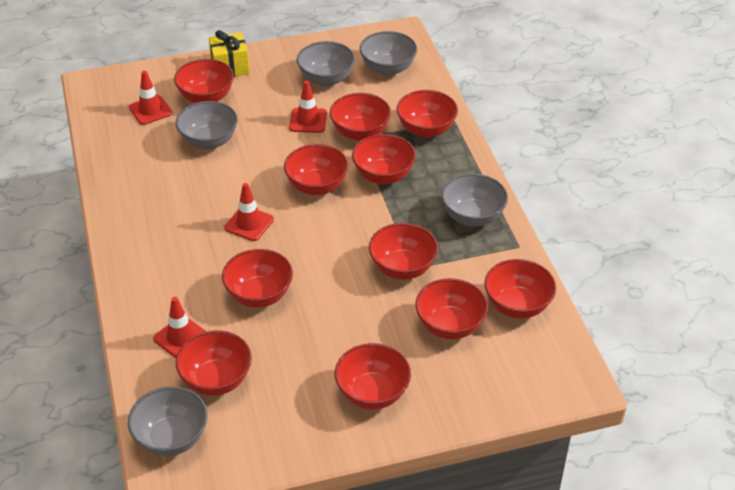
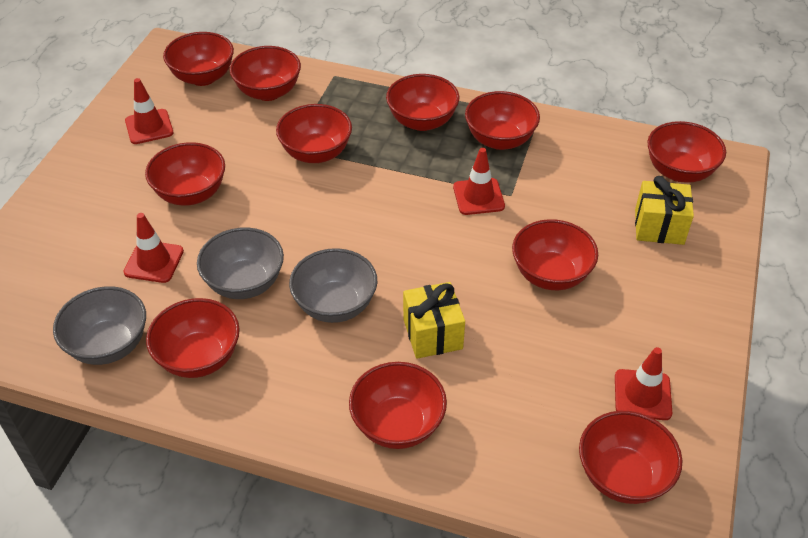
grey bowl: 5 -> 3
yellow gift: 1 -> 2

